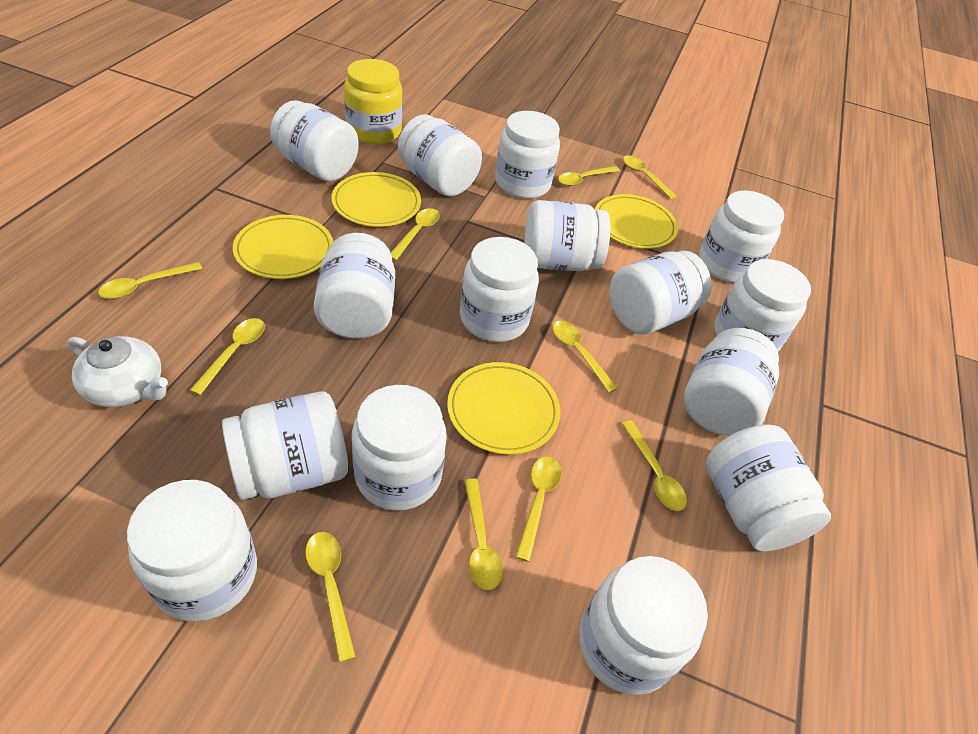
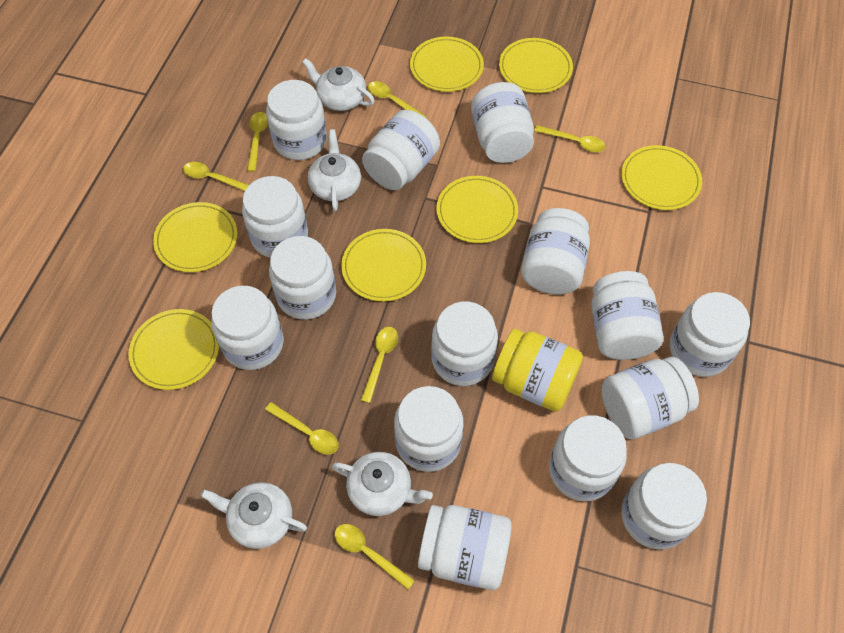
white teapot: 1 -> 4
yellow plate: 4 -> 7
yellow spoon: 10 -> 7

